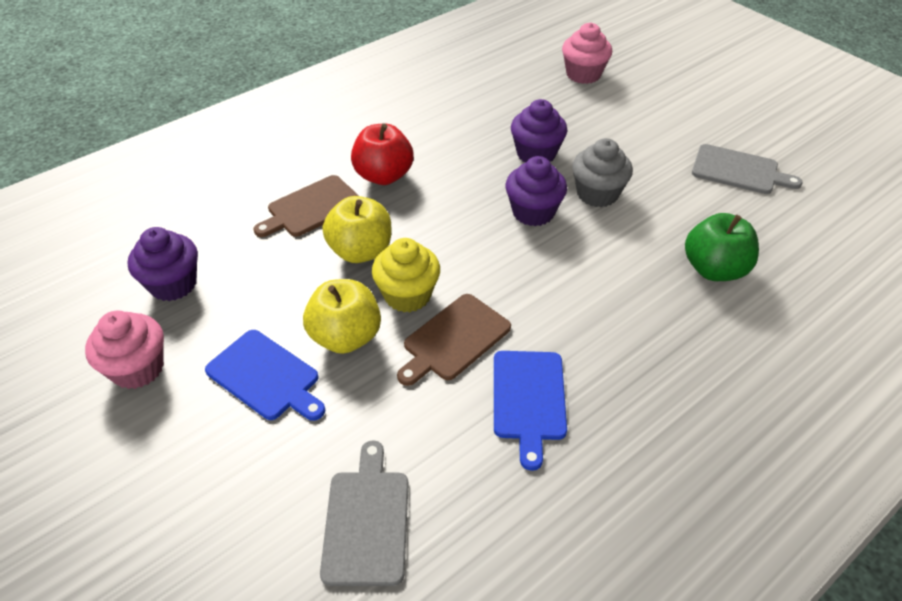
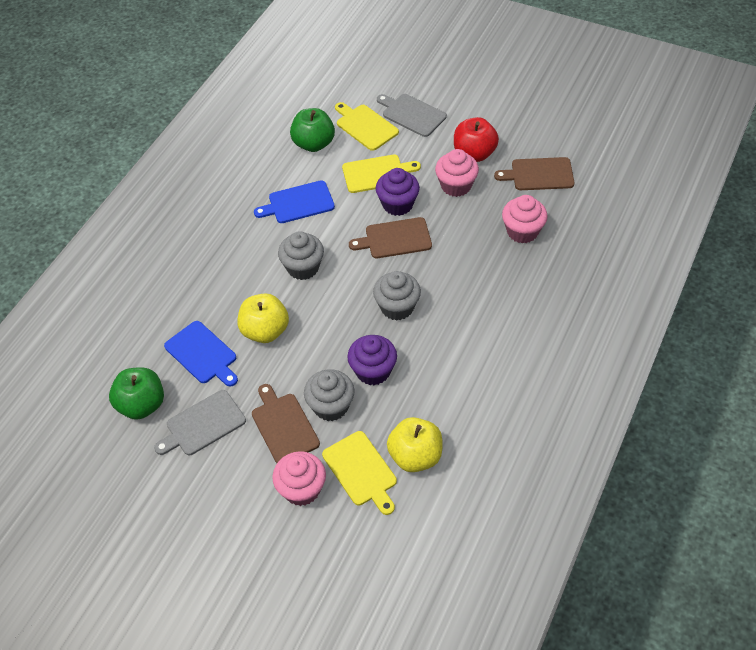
brown cutting board: 2 -> 3
green apple: 1 -> 2
grey cupcake: 1 -> 3
pink cupcake: 2 -> 3
purple cupcake: 3 -> 2
yellow cupcake: 1 -> 0
yellow cutting board: 0 -> 3

